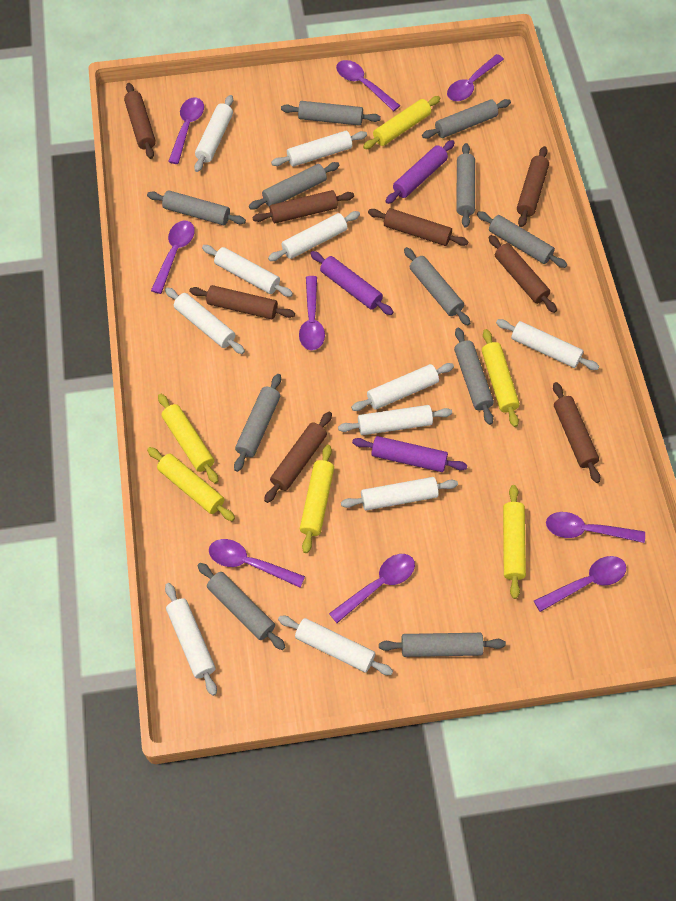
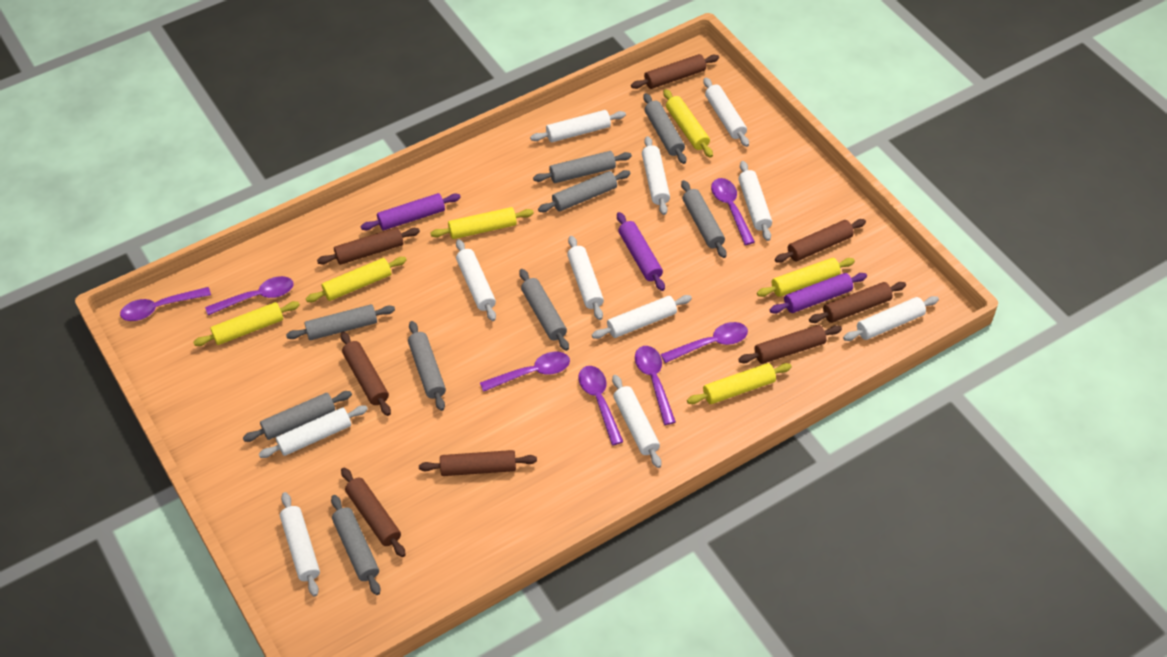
grey rolling pin: 11 -> 9
purple spoon: 9 -> 7

